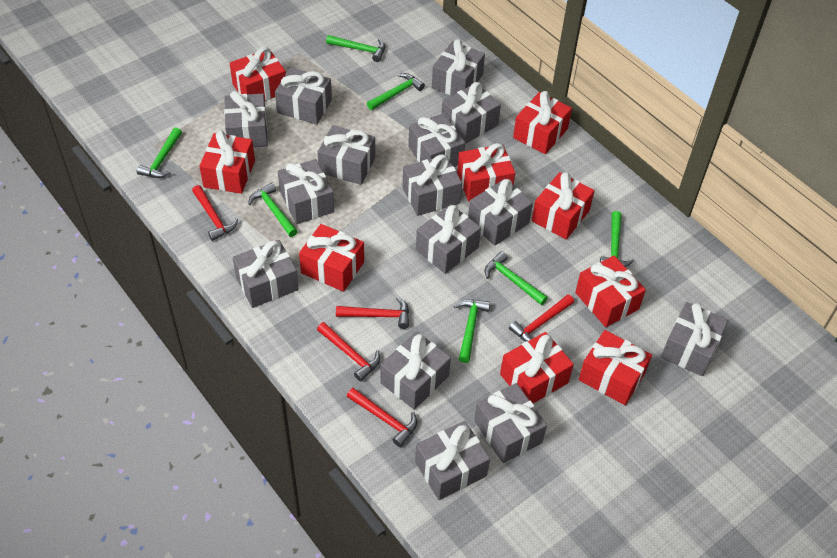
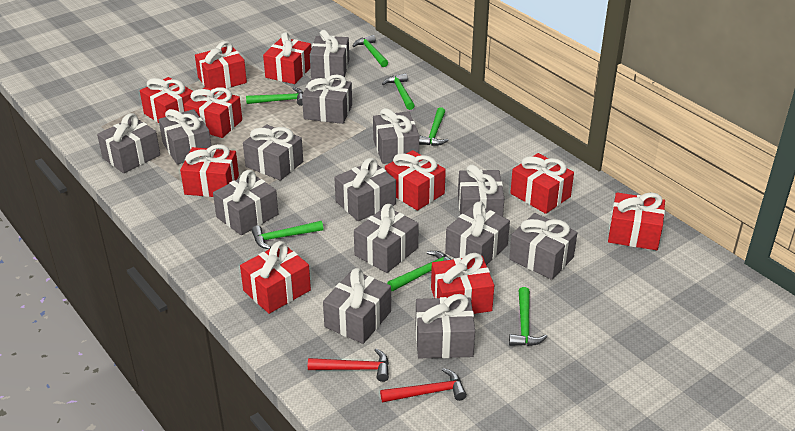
grey gift: 15 -> 14
red gift: 9 -> 10
red hammer: 5 -> 2

